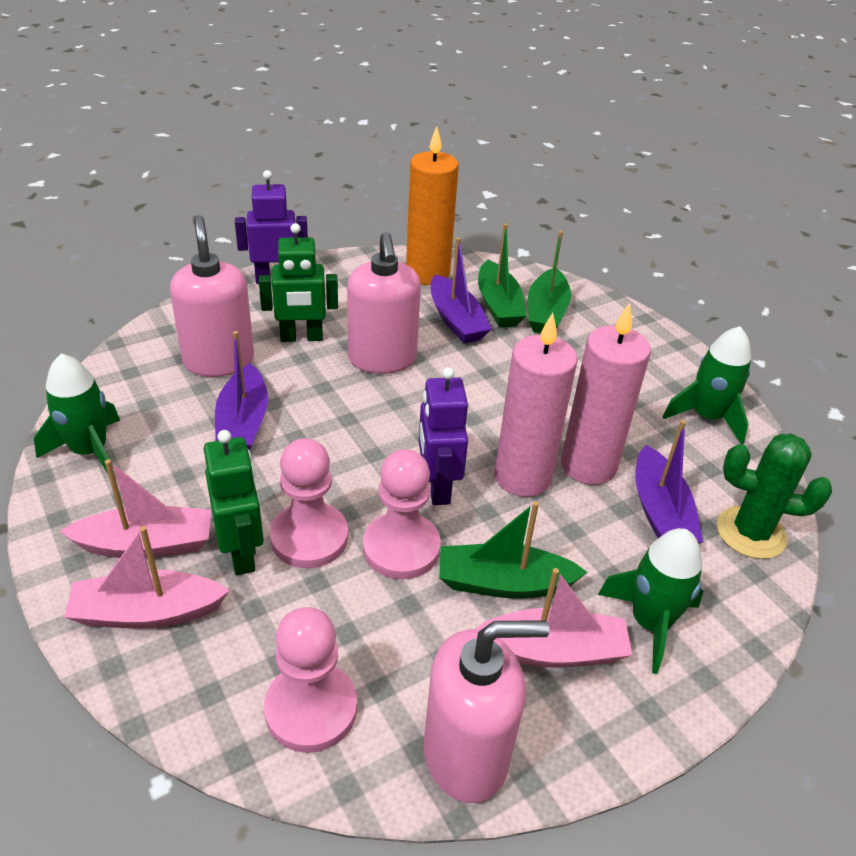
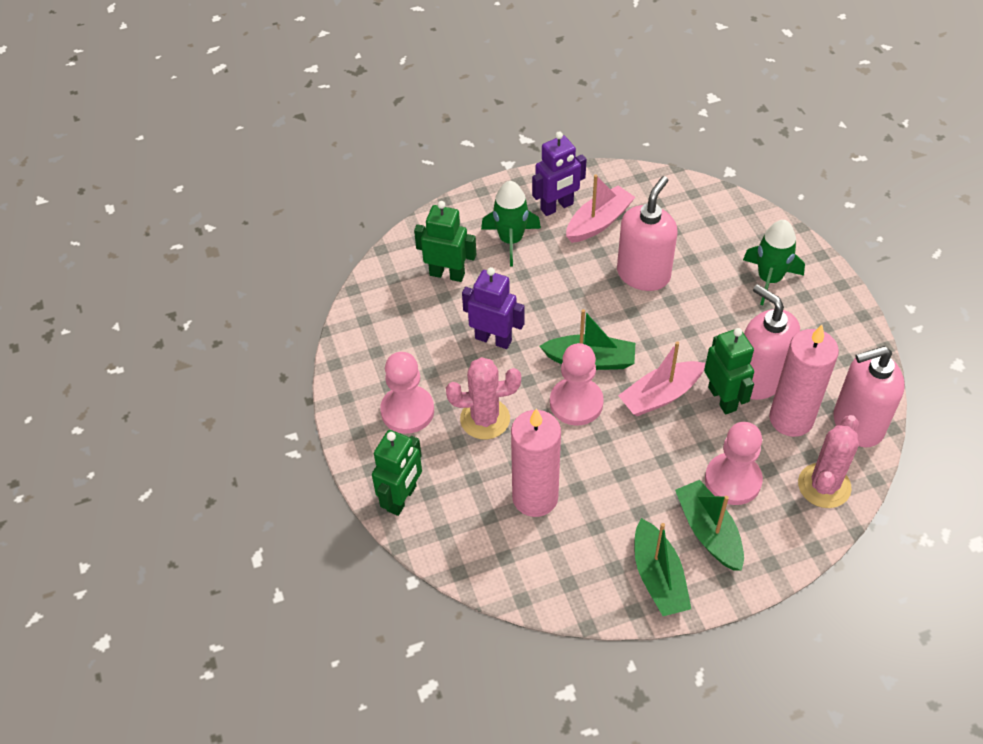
green cactus: 1 -> 0
green robot: 2 -> 3
green rocket: 3 -> 2
orange candle: 1 -> 0
pink boat: 3 -> 2
pink cactus: 0 -> 2
purple boat: 3 -> 0

